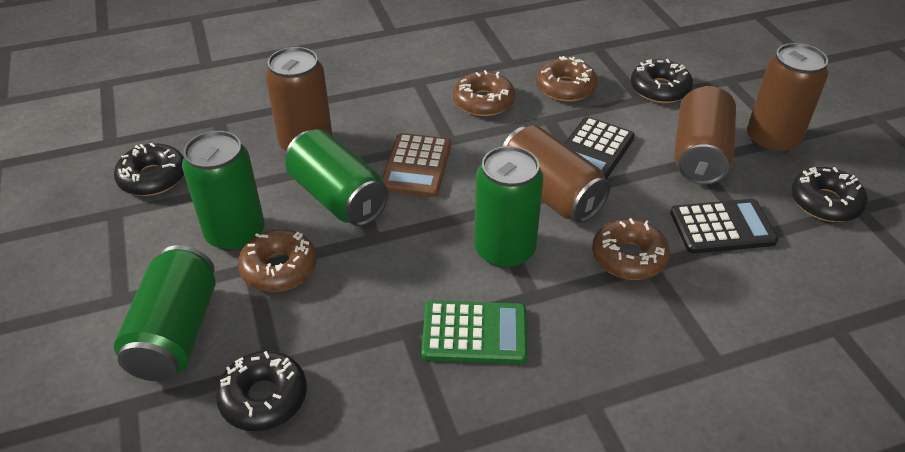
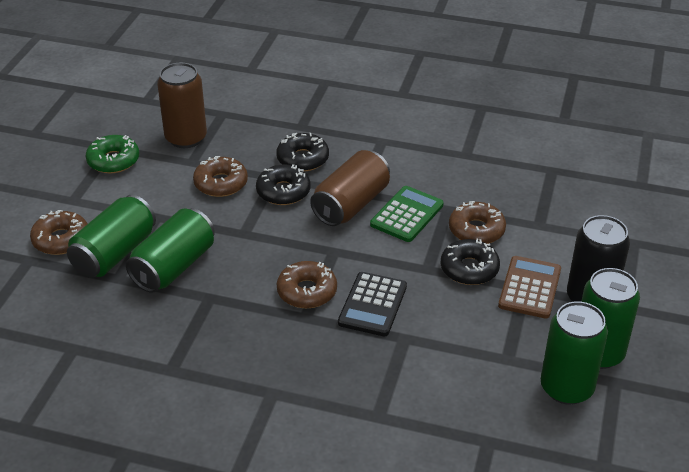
black calculator: 2 -> 1
black can: 0 -> 1
black donut: 4 -> 3
brown can: 4 -> 2
green donut: 0 -> 1

